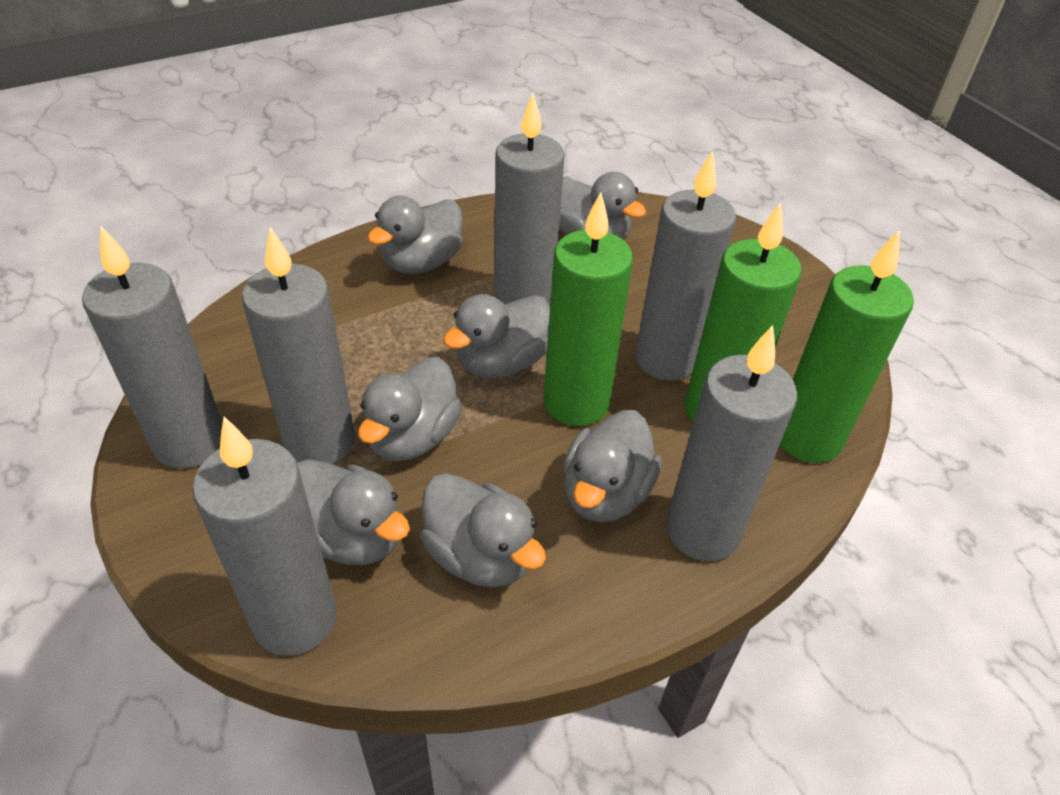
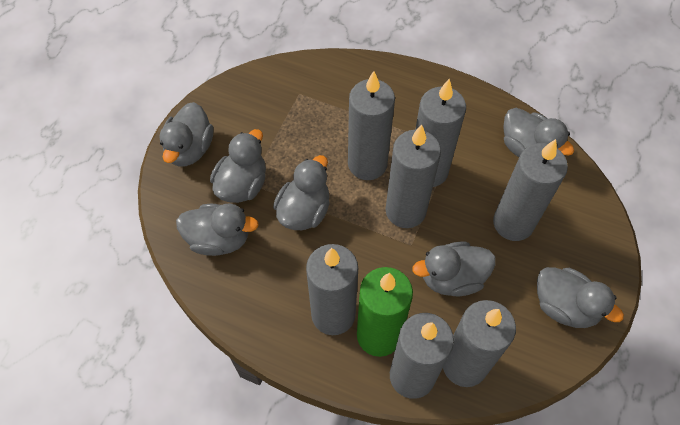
green candle: 3 -> 1
grey candle: 6 -> 7

